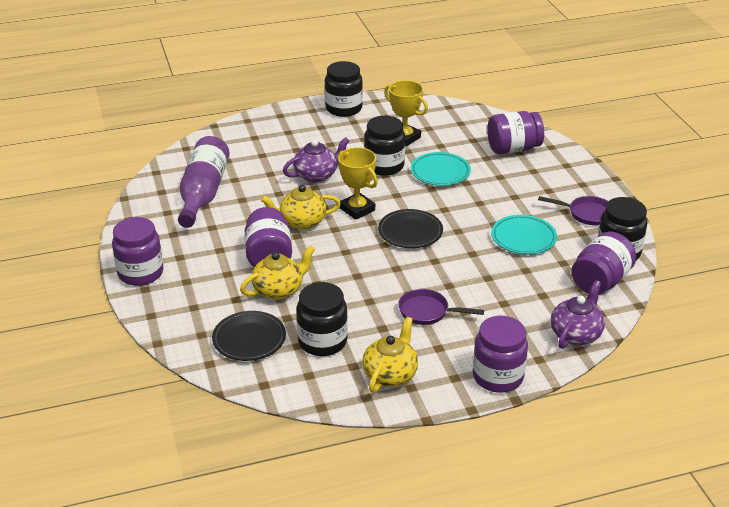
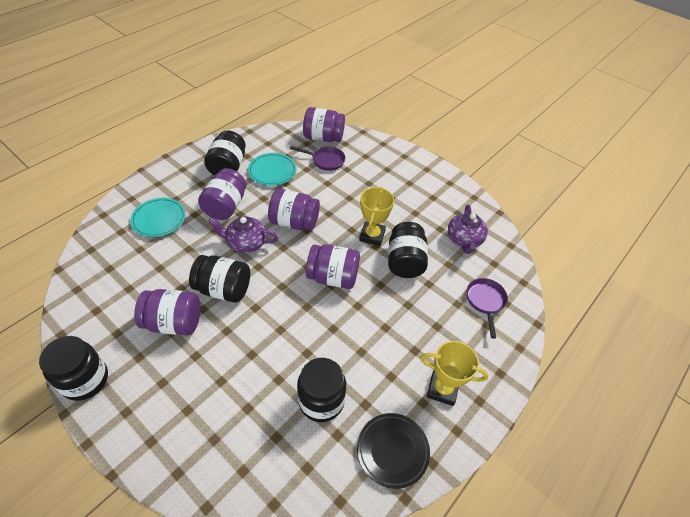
black jar: 4 -> 5
black plate: 2 -> 1
purple bottle: 1 -> 0
yellow teapot: 3 -> 0

